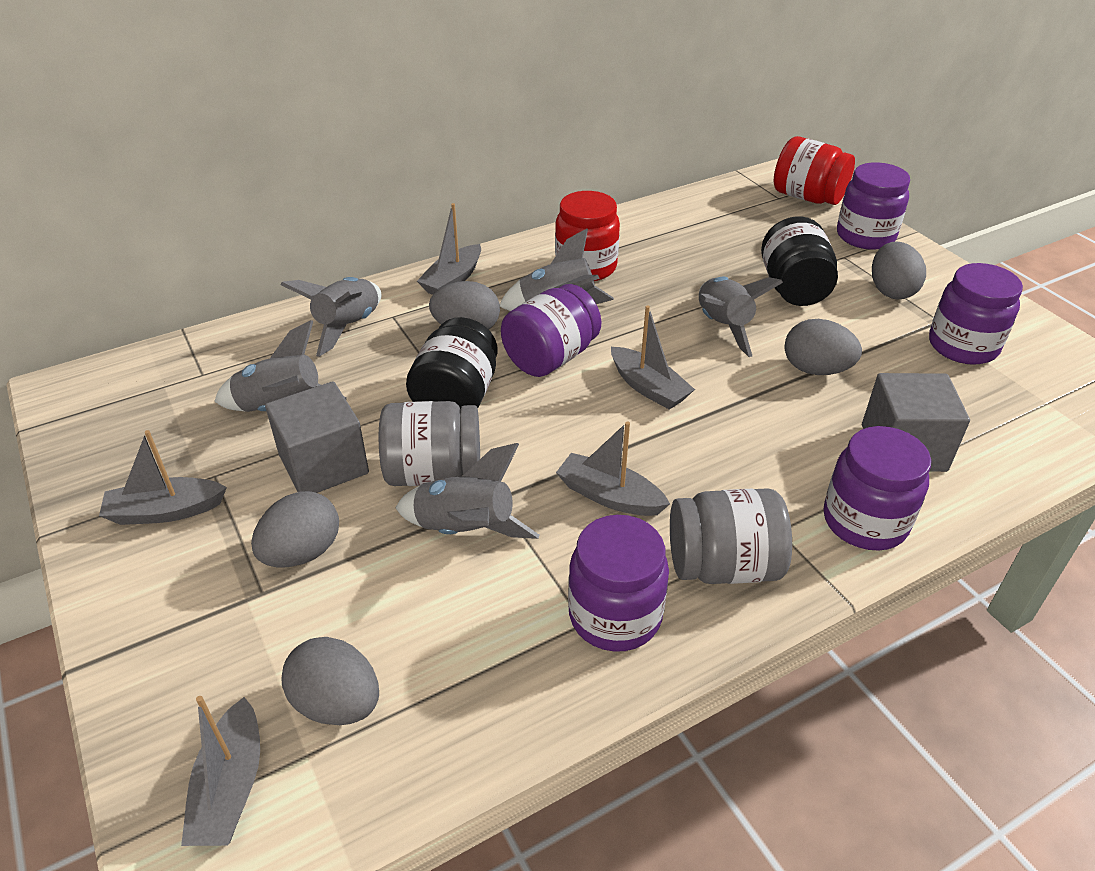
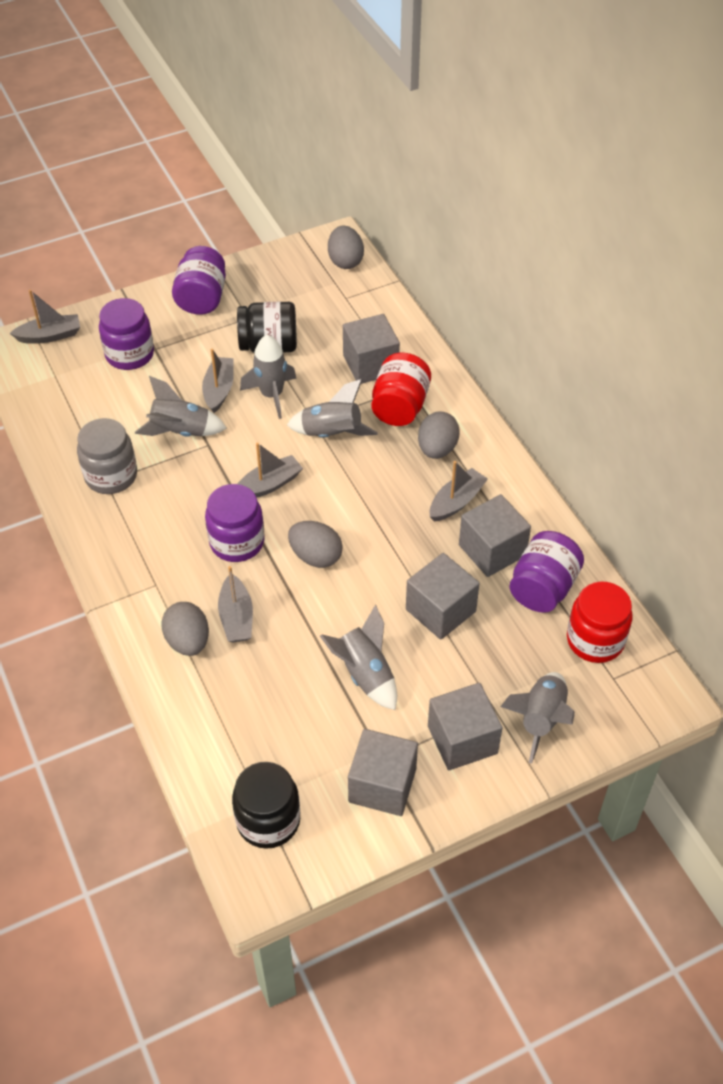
grey cube: 2 -> 5
grey egg: 5 -> 4
grey jar: 2 -> 1
purple jar: 5 -> 4

